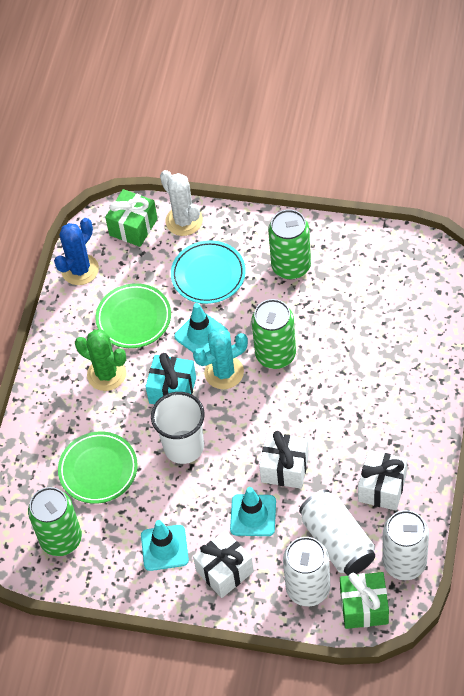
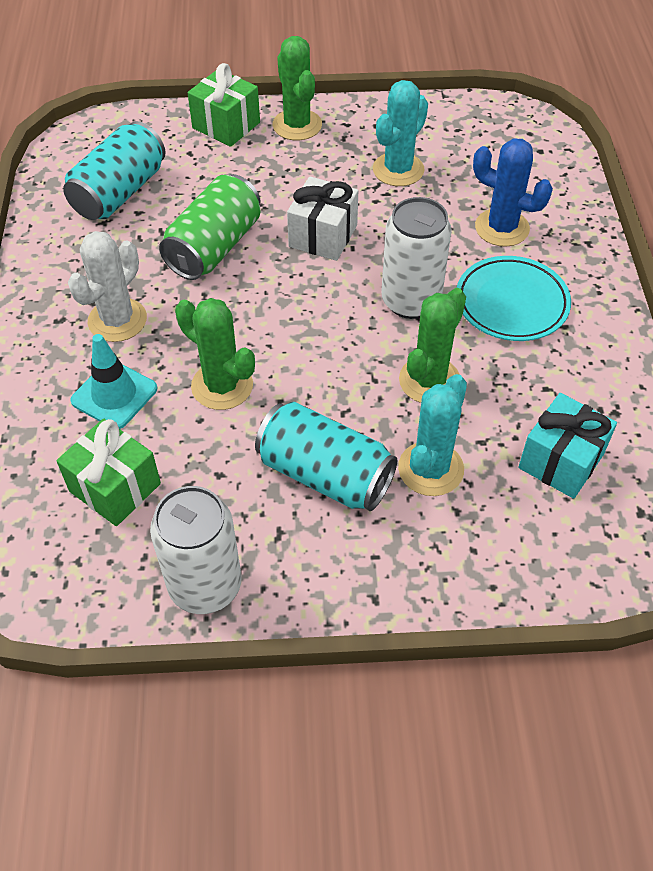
green cactus: 1 -> 3
green can: 3 -> 1
green plate: 2 -> 0
turquoise cactus: 1 -> 2
turquoise can: 0 -> 2
turquoise traffic cone: 3 -> 1
white can: 3 -> 2
white cup: 1 -> 0
white gift: 3 -> 1

